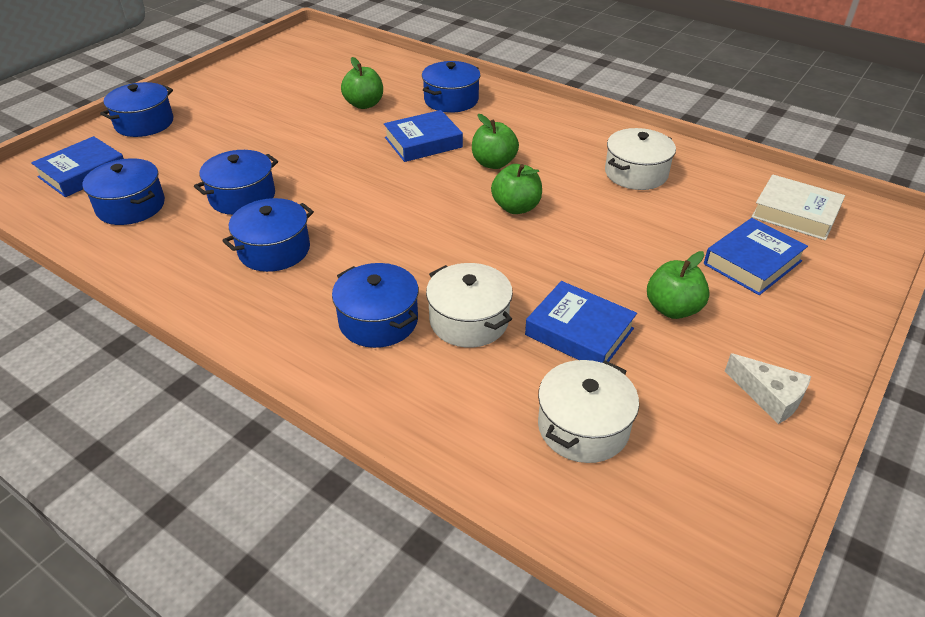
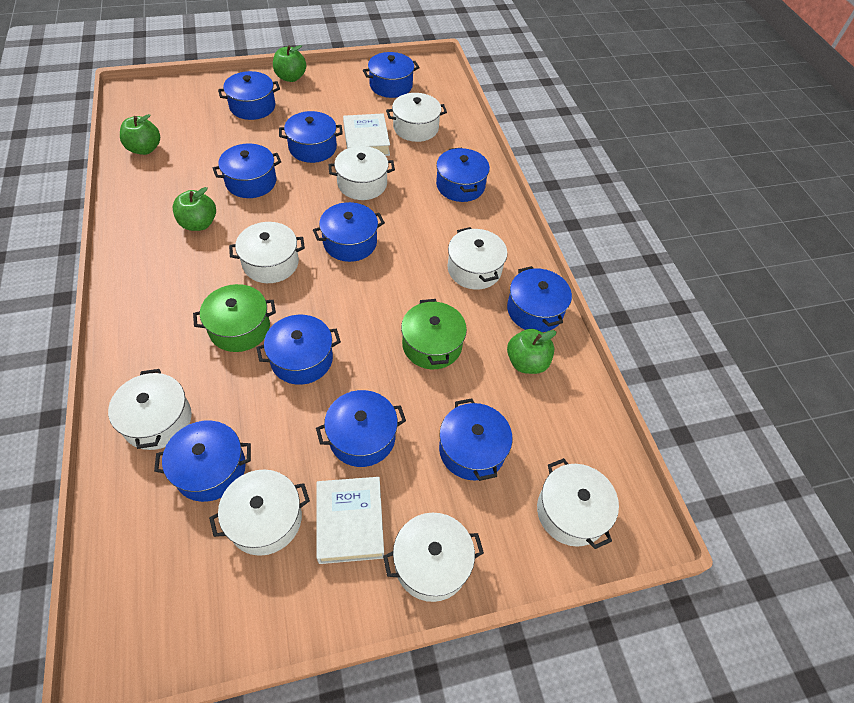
blue book: 4 -> 0
blue pot: 6 -> 11
green pot: 0 -> 2
white book: 1 -> 2
white cheese: 1 -> 0
white pot: 3 -> 8

